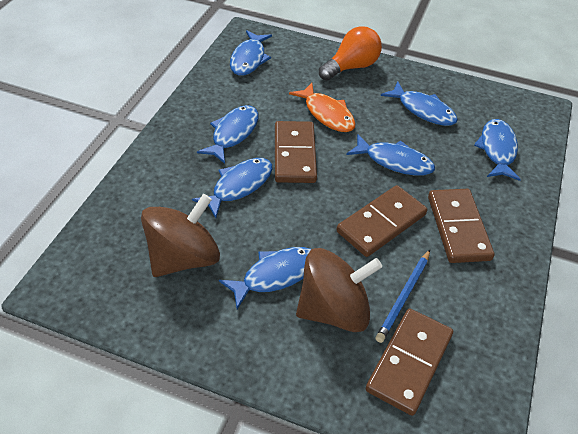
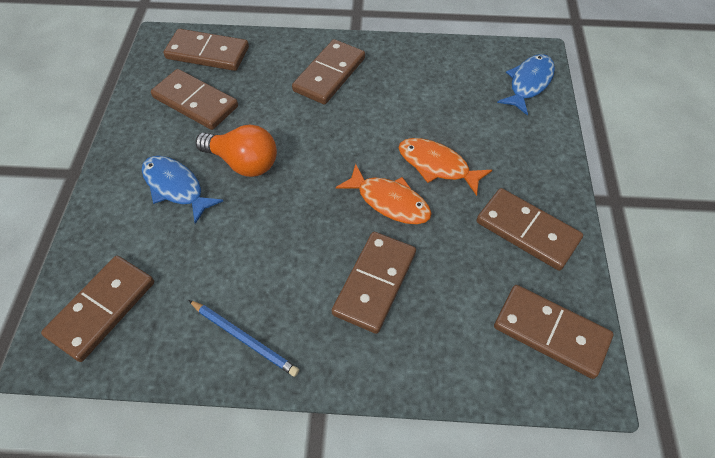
blue fish: 7 -> 2
brown domino: 4 -> 7
brown spinning top: 2 -> 0
orange fish: 1 -> 2

